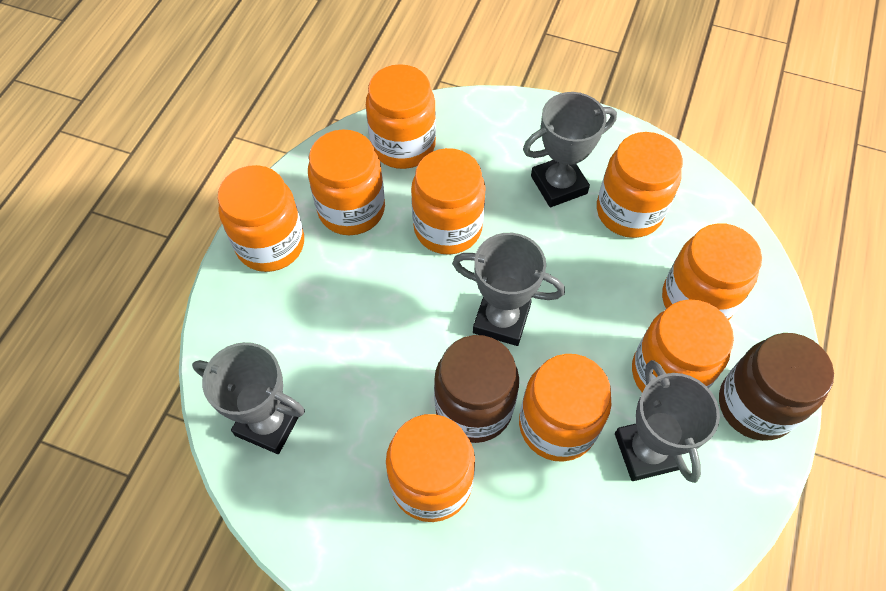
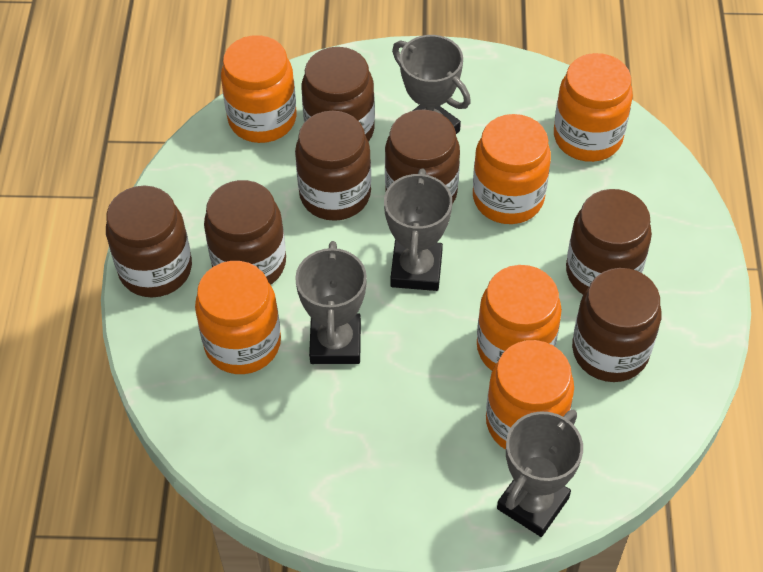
brown jar: 2 -> 7
orange jar: 9 -> 6

